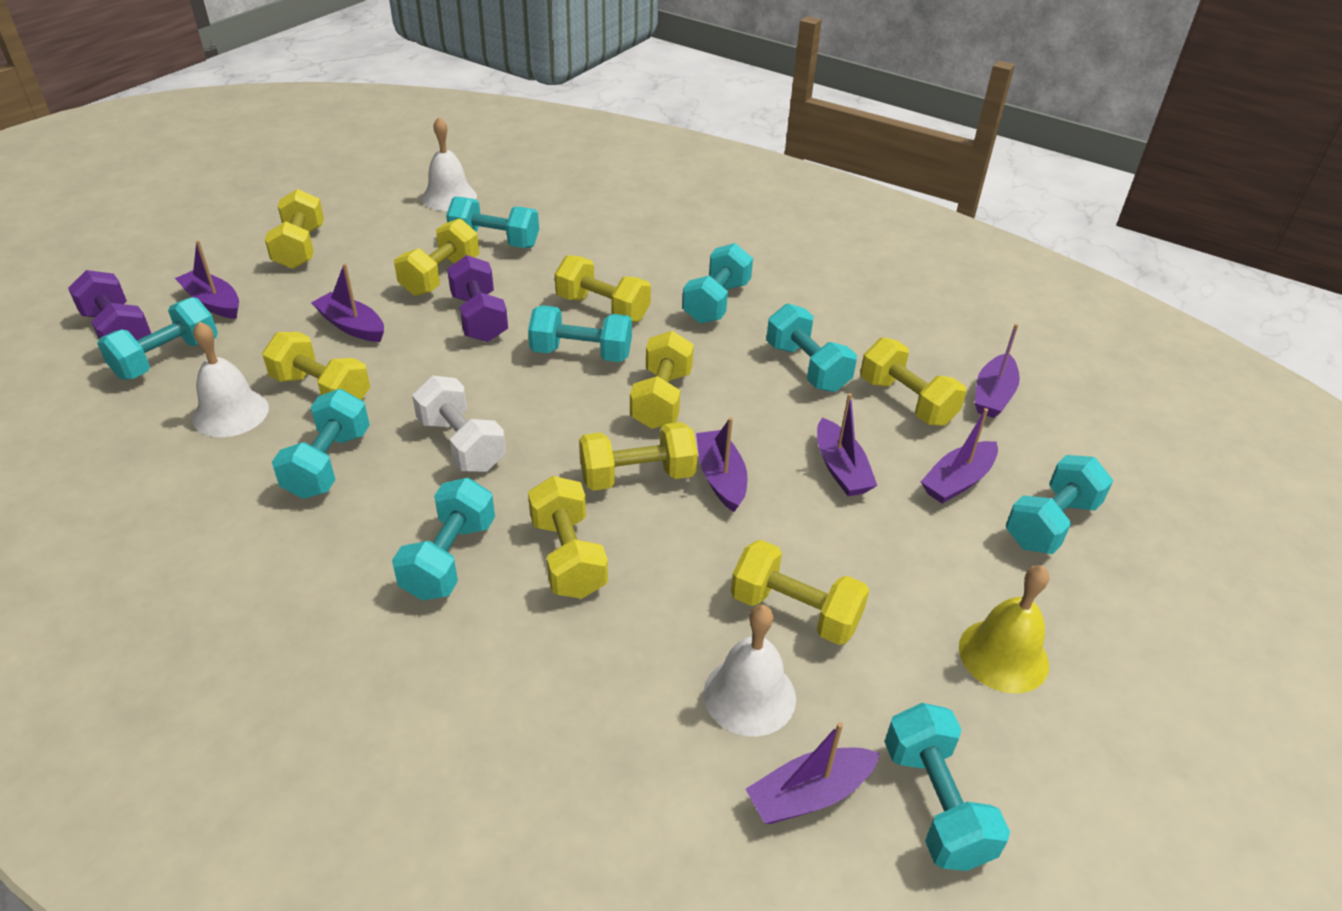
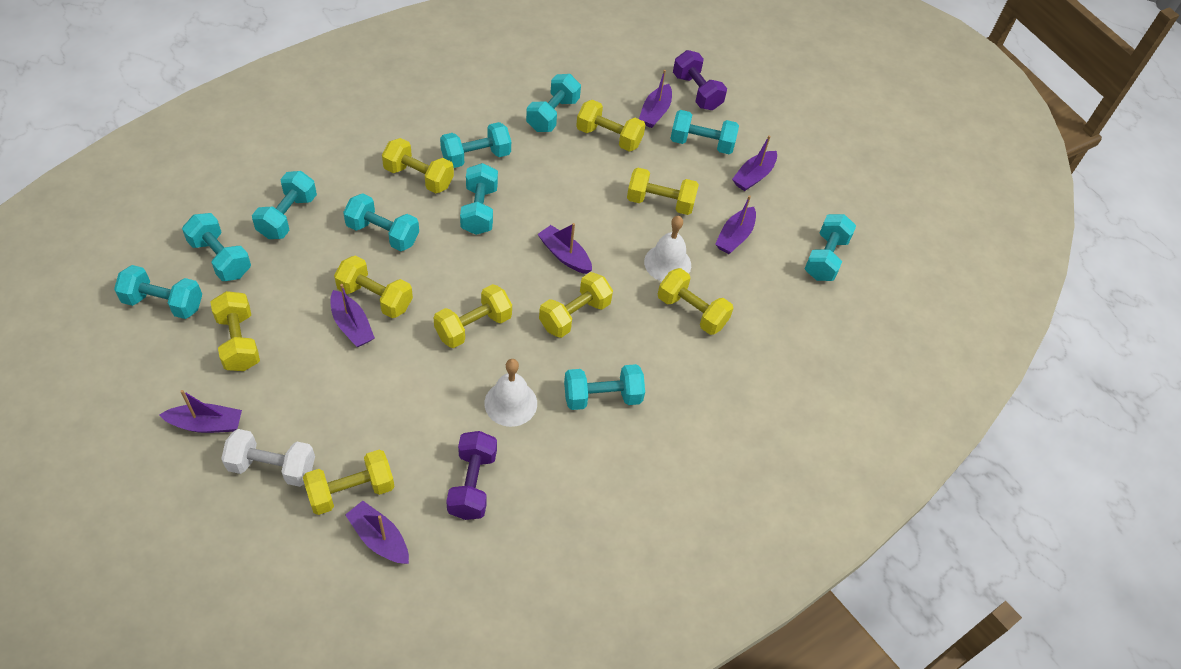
turquoise dumbbell: 9 -> 10
white bell: 3 -> 2
yellow bell: 1 -> 0

